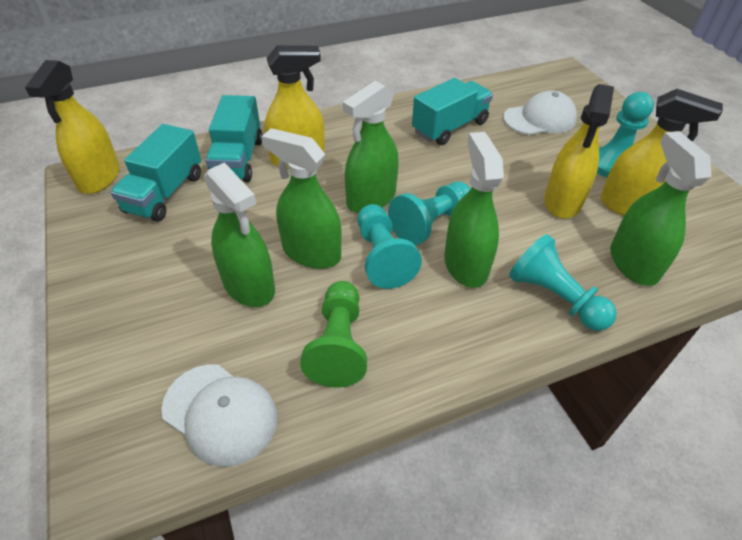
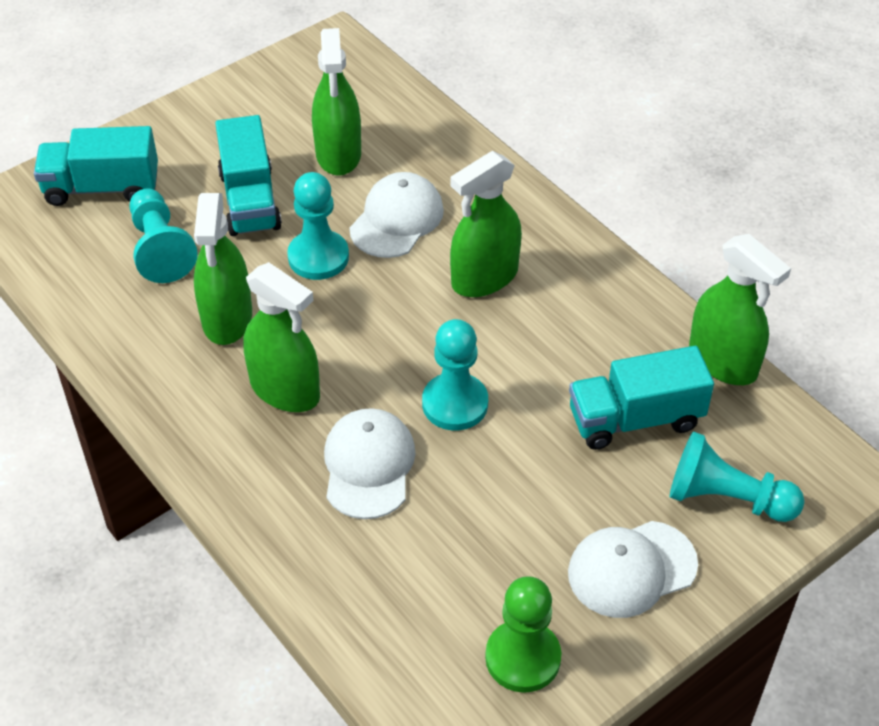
white cap: 2 -> 3
yellow spray bottle: 4 -> 0

